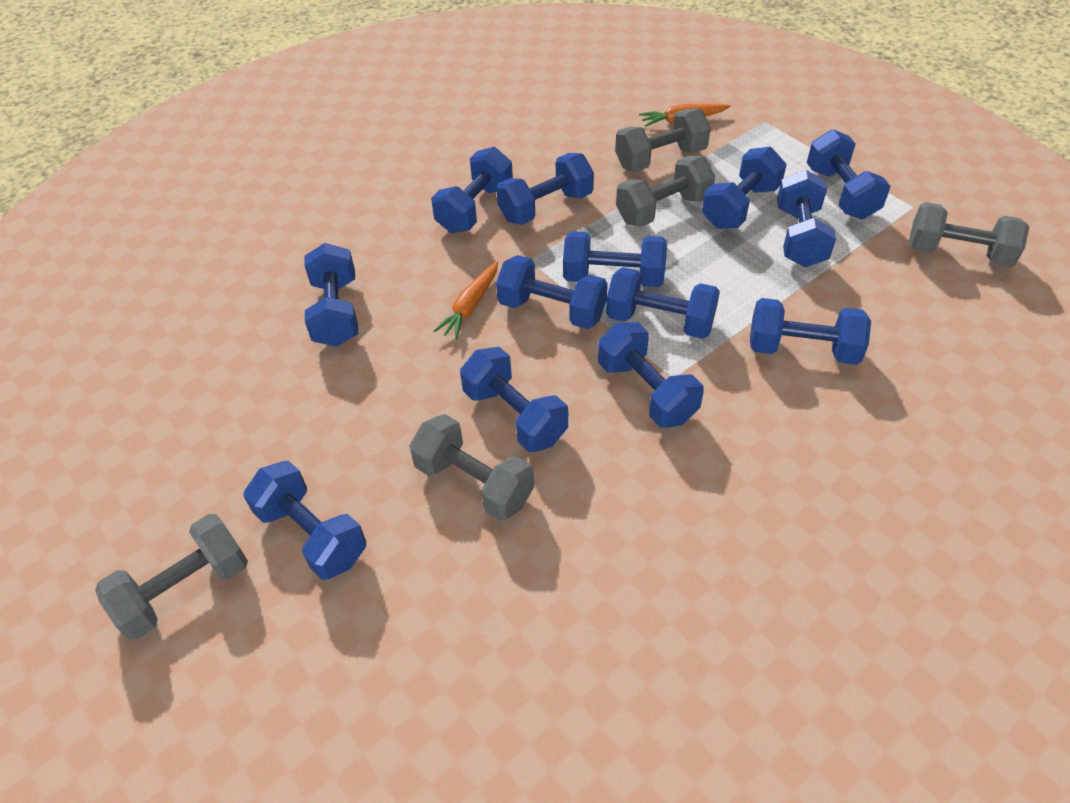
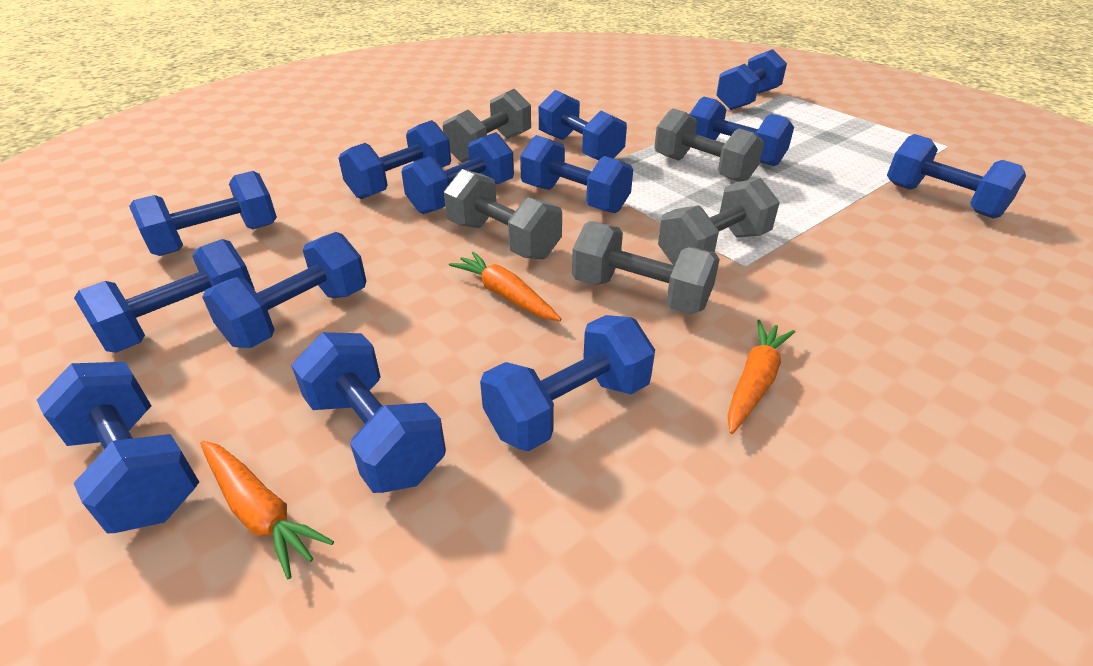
orange carrot: 2 -> 3

